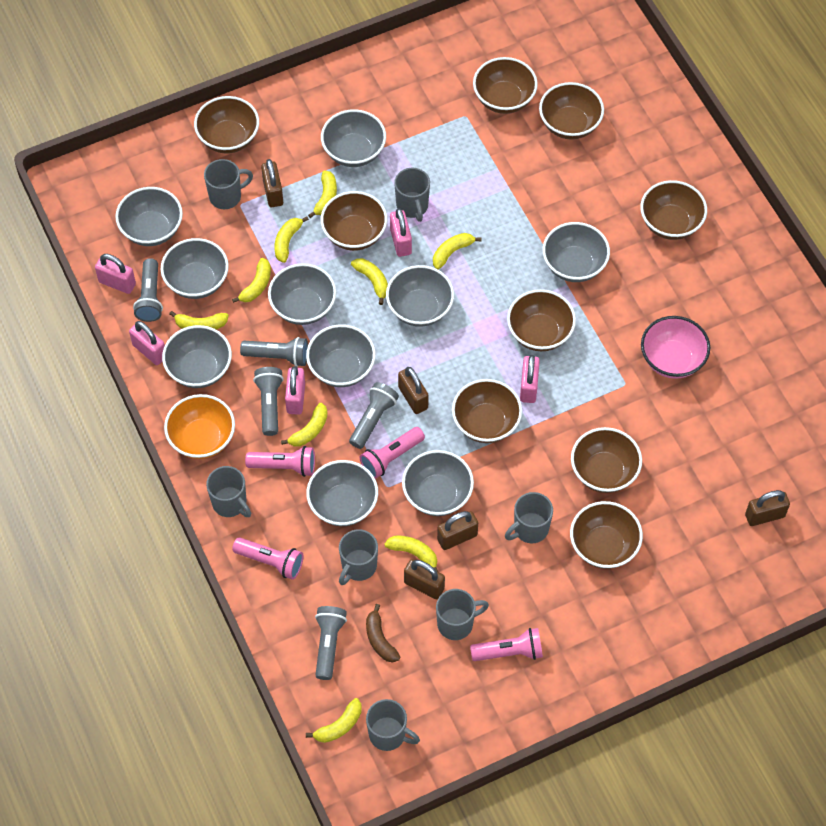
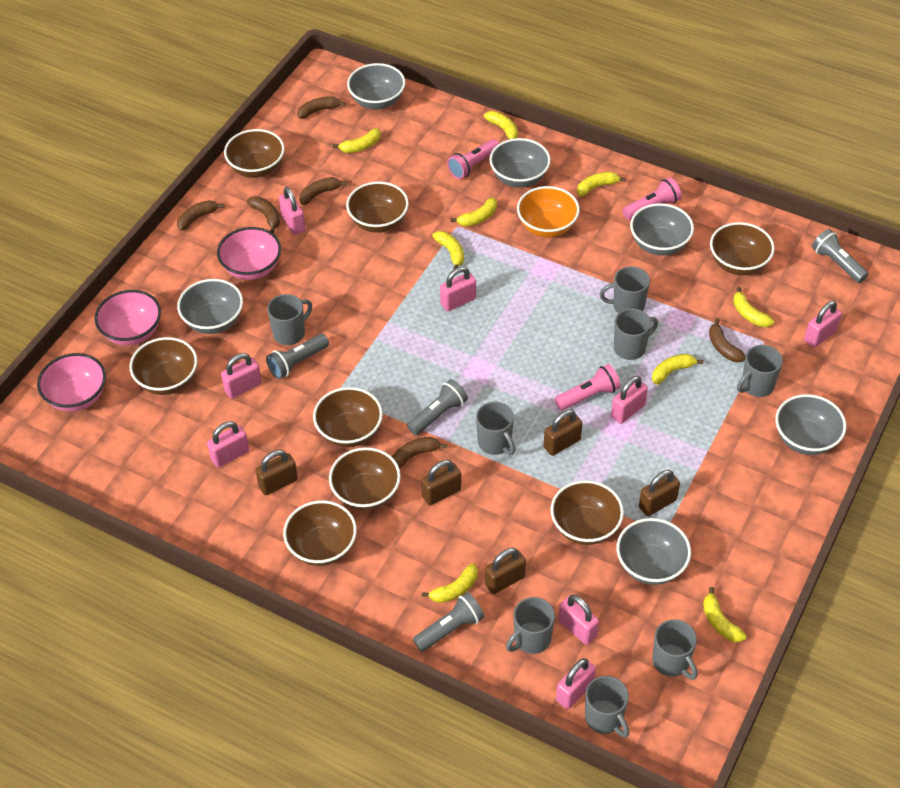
brown banana: 1 -> 6
brown bowl: 9 -> 8
grey bowl: 10 -> 6
grey flashlight: 5 -> 4
grey mug: 7 -> 8
pink bowl: 1 -> 3
pink flashlight: 4 -> 3
pink padlock: 5 -> 8

